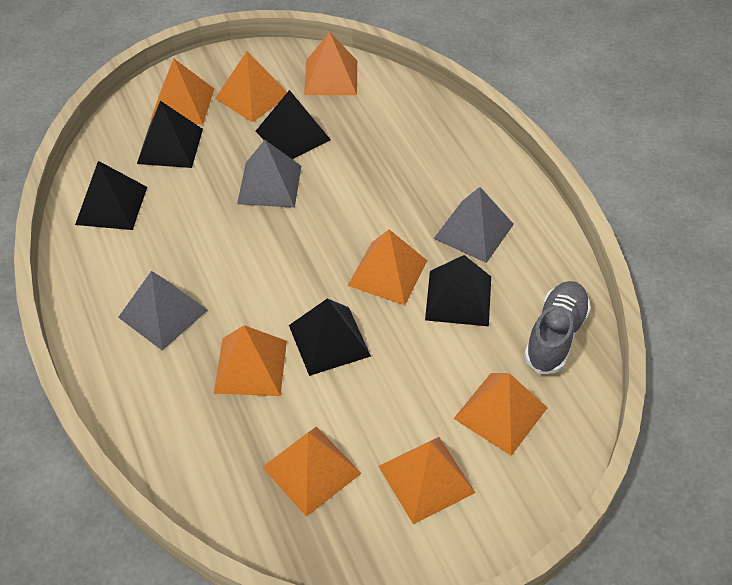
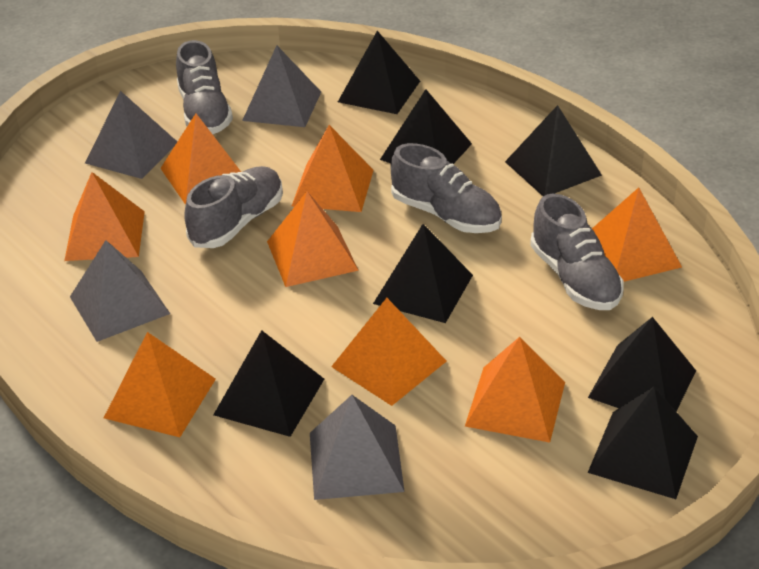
black pyramid: 5 -> 7
grey pyramid: 3 -> 4
grey shoe: 1 -> 4

